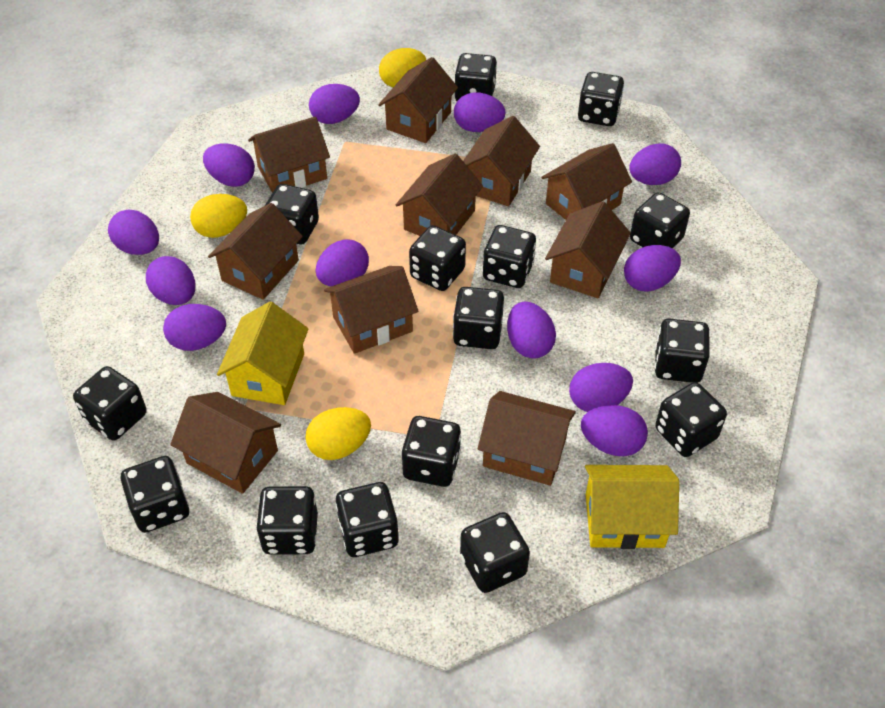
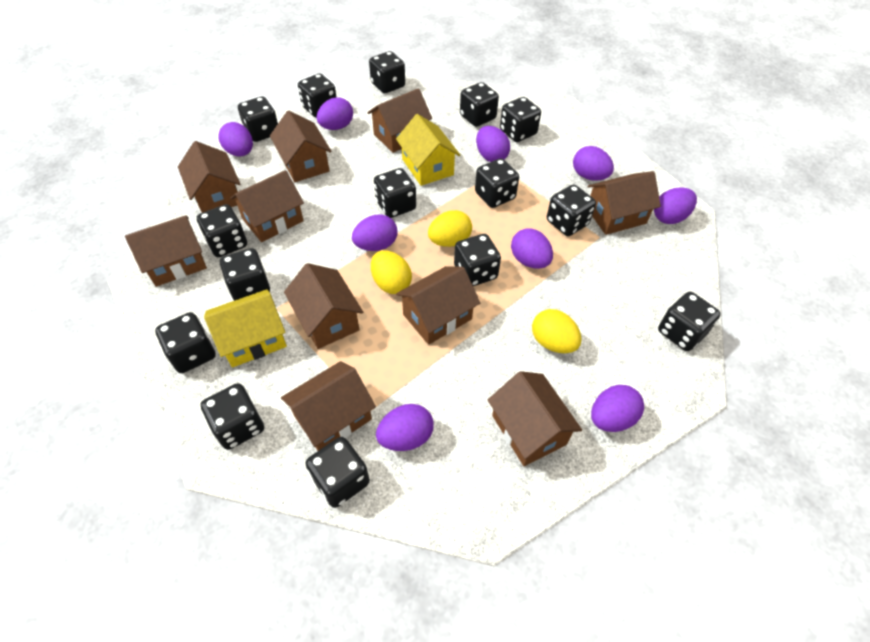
purple egg: 12 -> 9

